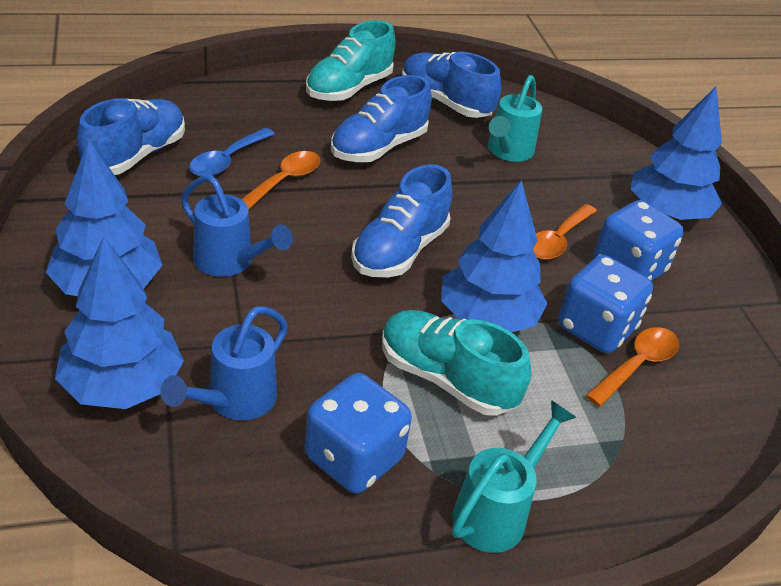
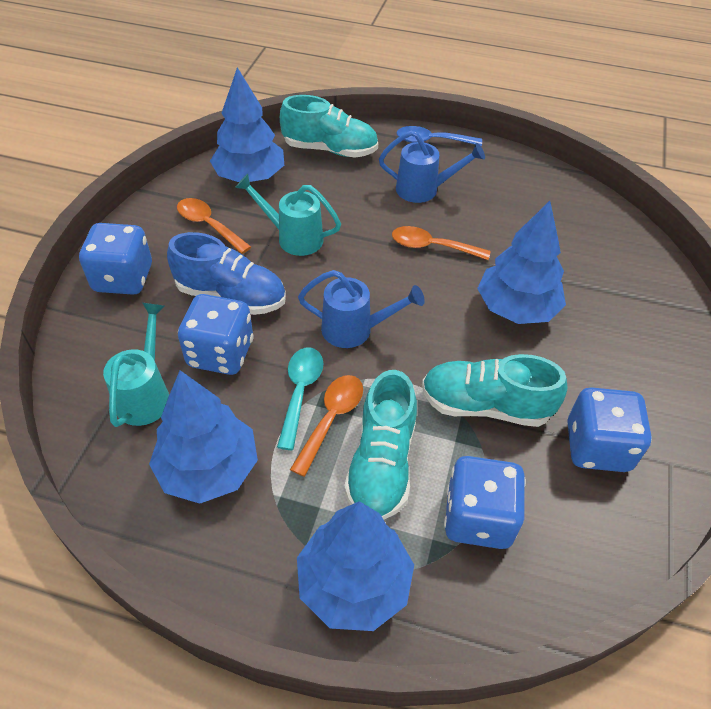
blue dice: 3 -> 4
blue shoe: 4 -> 1
turquoise shoe: 2 -> 3
turquoise spoon: 0 -> 1

